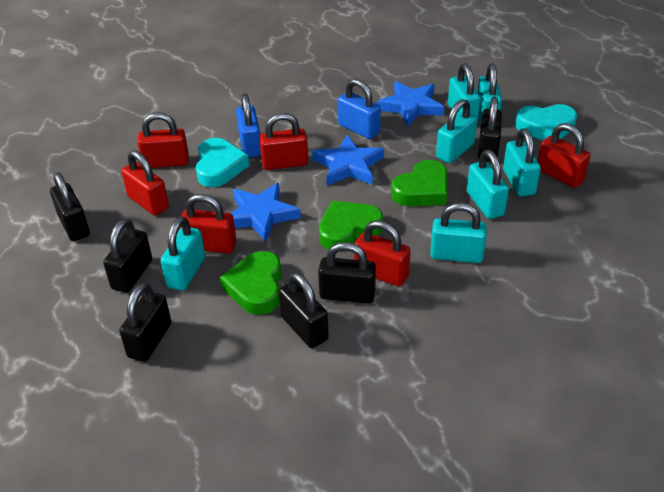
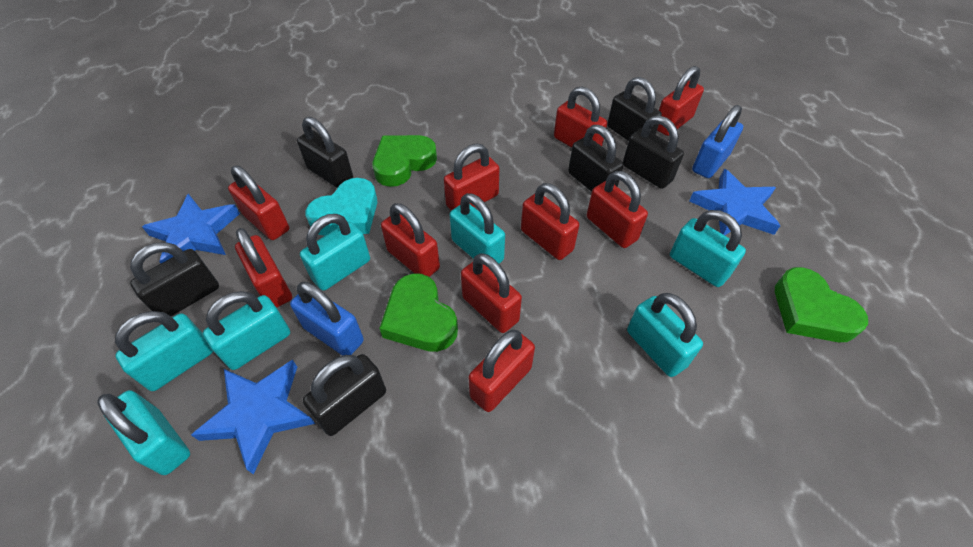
red padlock: 6 -> 10
turquoise heart: 2 -> 1

